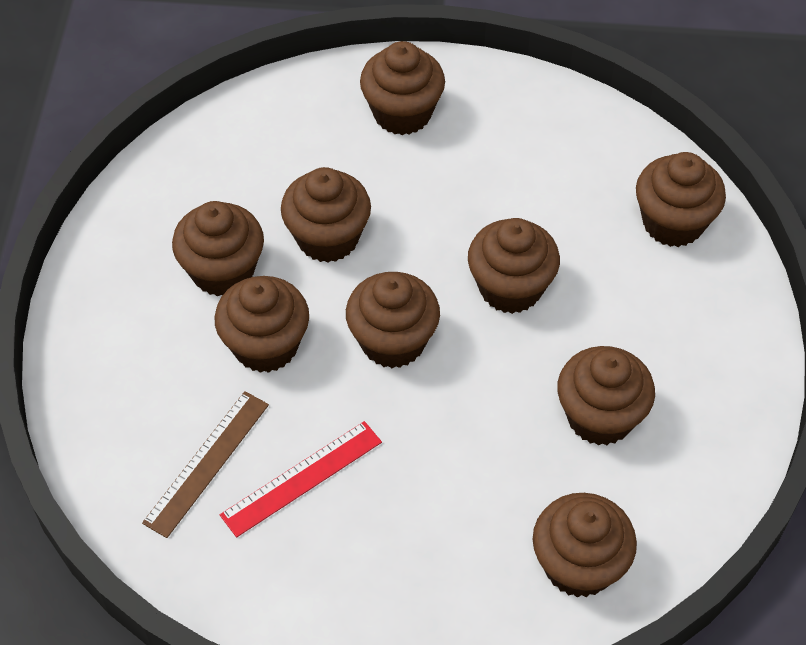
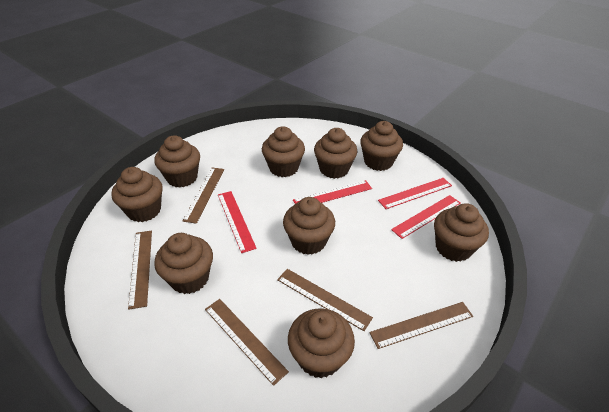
brown ruler: 1 -> 5
red ruler: 1 -> 4

